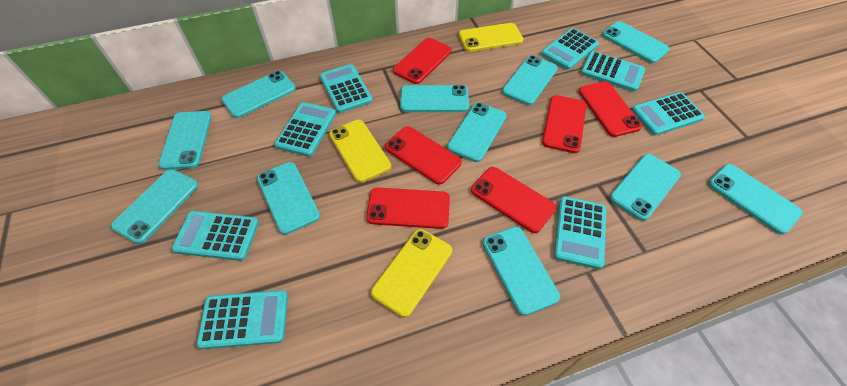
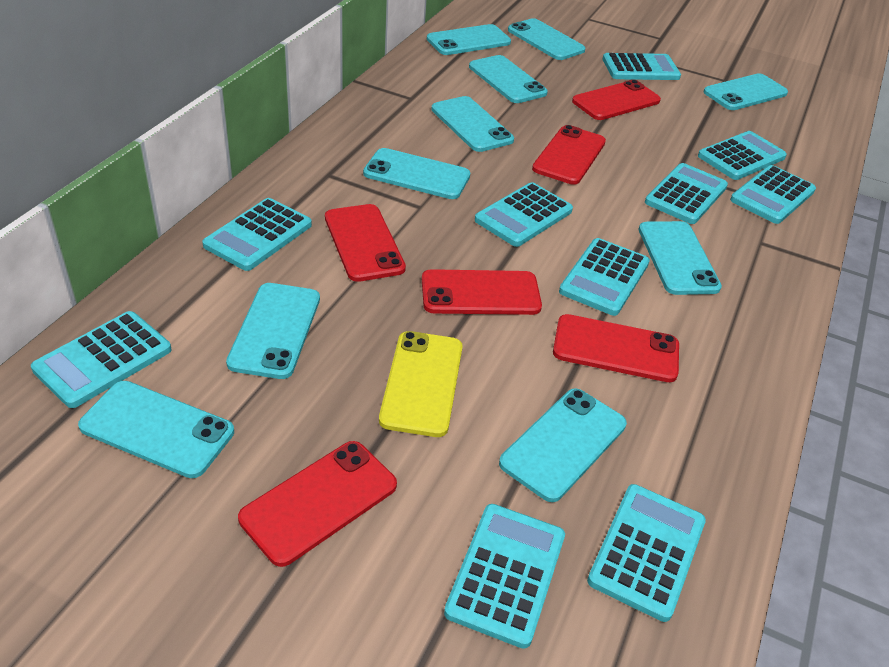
turquoise calculator: 8 -> 10
turquoise phone: 11 -> 10
yellow phone: 3 -> 1

